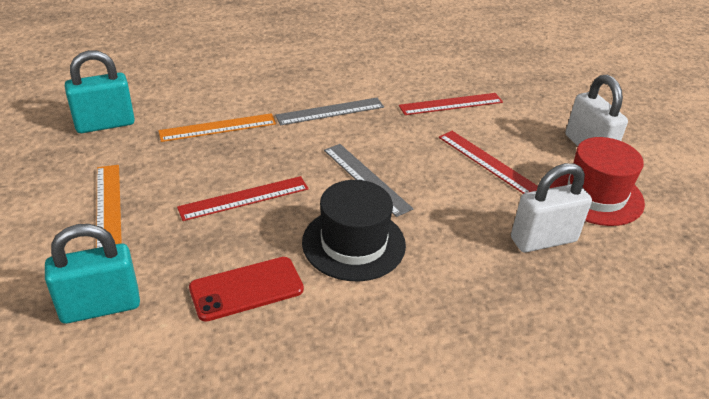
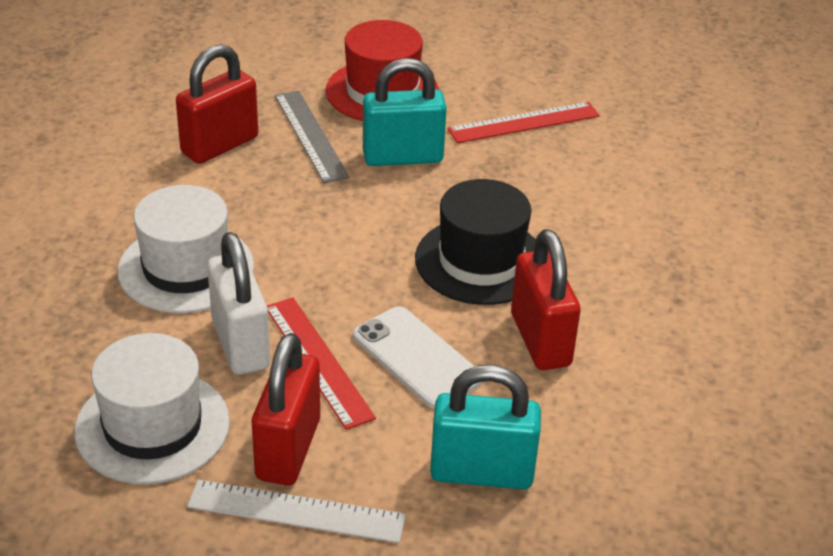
grey ruler: 2 -> 1
orange ruler: 2 -> 0
red padlock: 0 -> 3
red phone: 1 -> 0
red ruler: 3 -> 2
white hat: 0 -> 2
white padlock: 2 -> 1
white phone: 0 -> 1
white ruler: 0 -> 1

